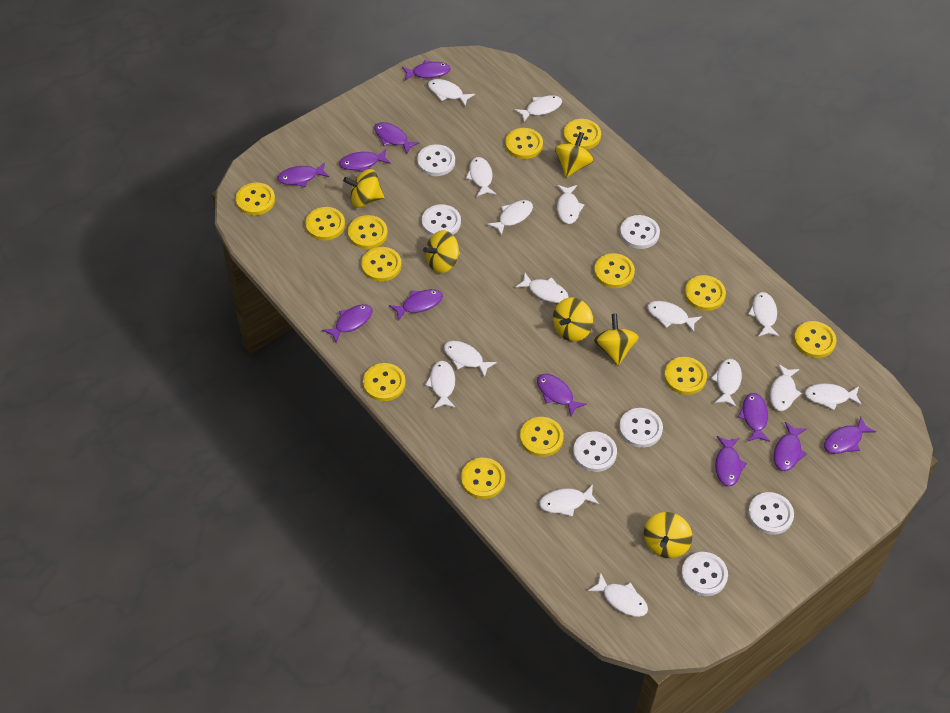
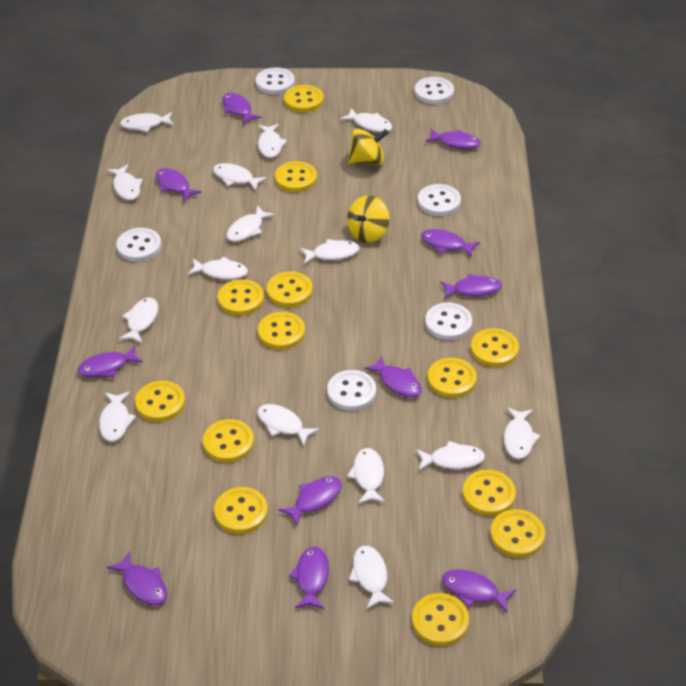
white button: 7 -> 6
yellow spinning top: 6 -> 2

